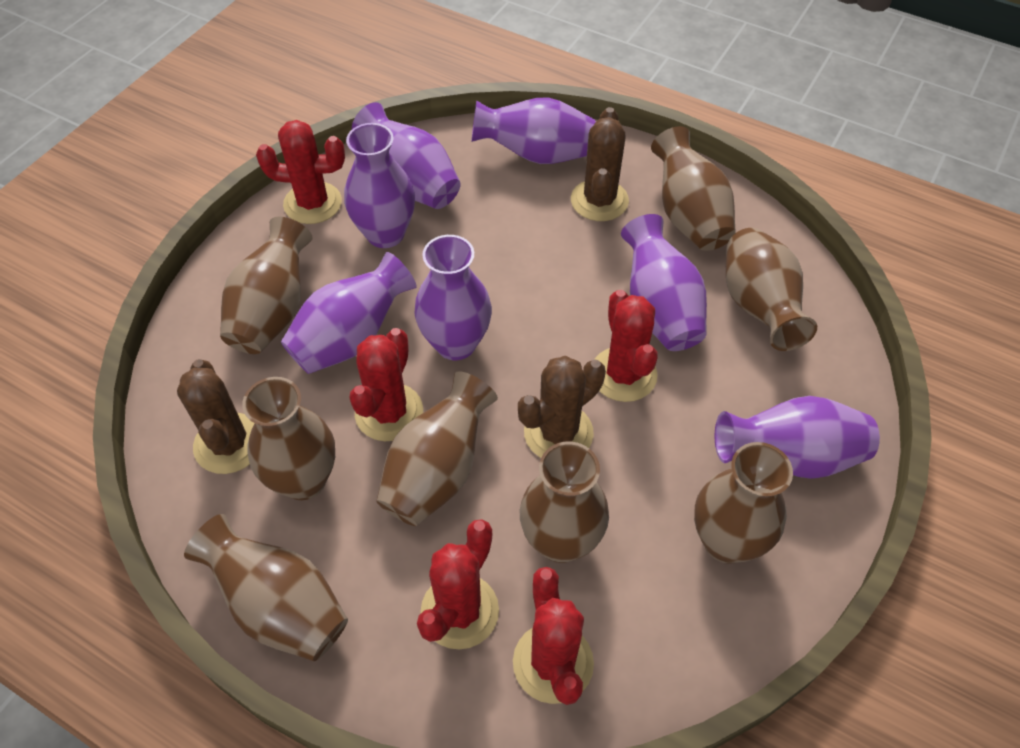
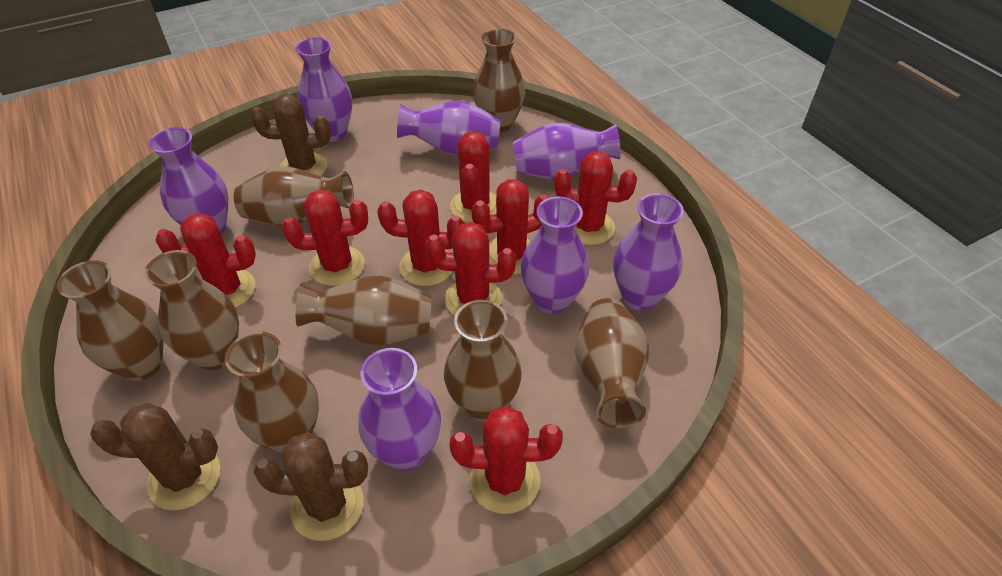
red cactus: 5 -> 8

